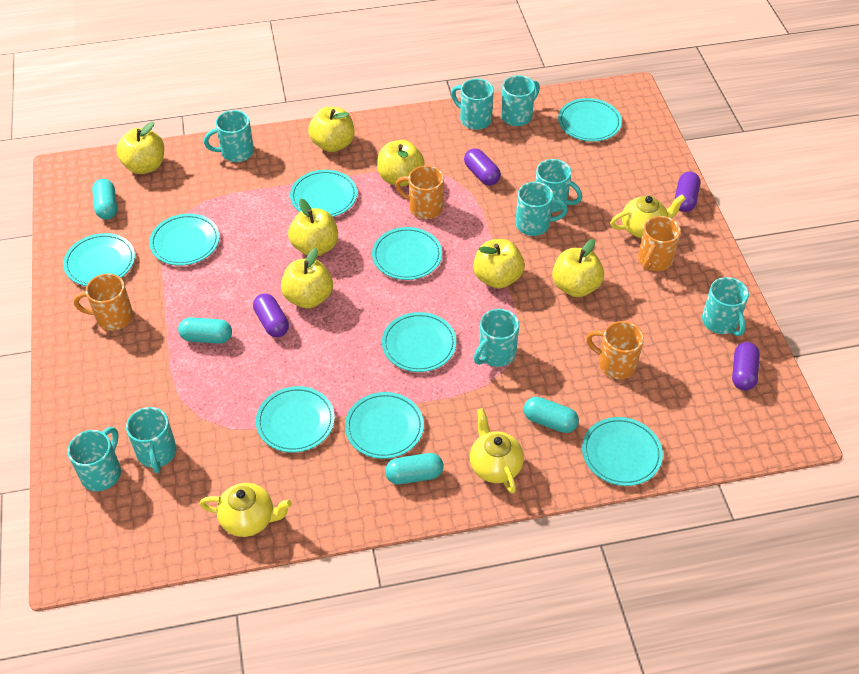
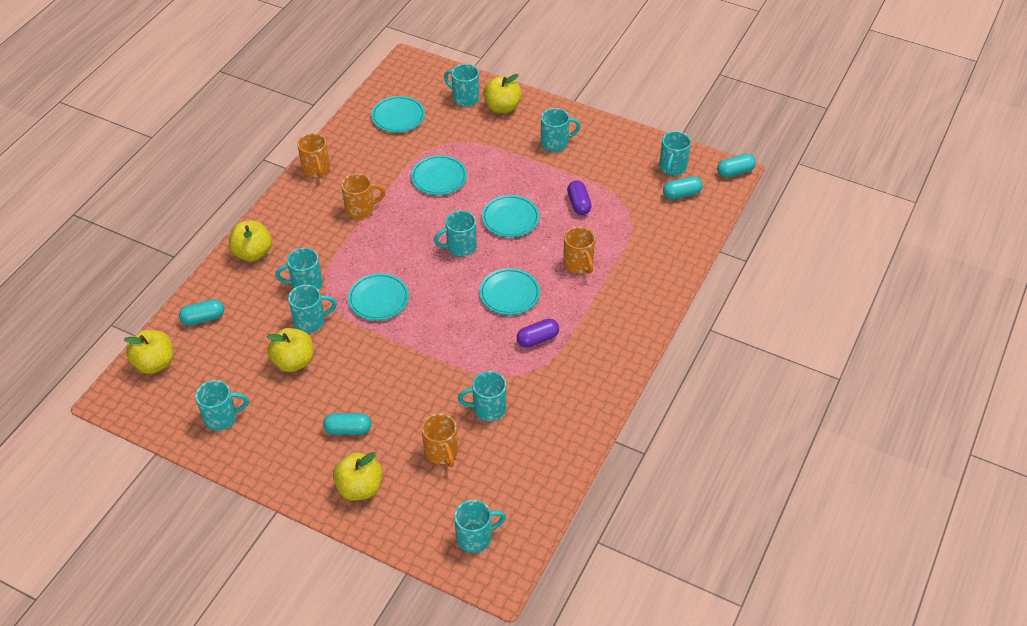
purple capsule: 4 -> 2
turquoise plate: 9 -> 5
yellow apple: 7 -> 5
yellow teapot: 3 -> 0

